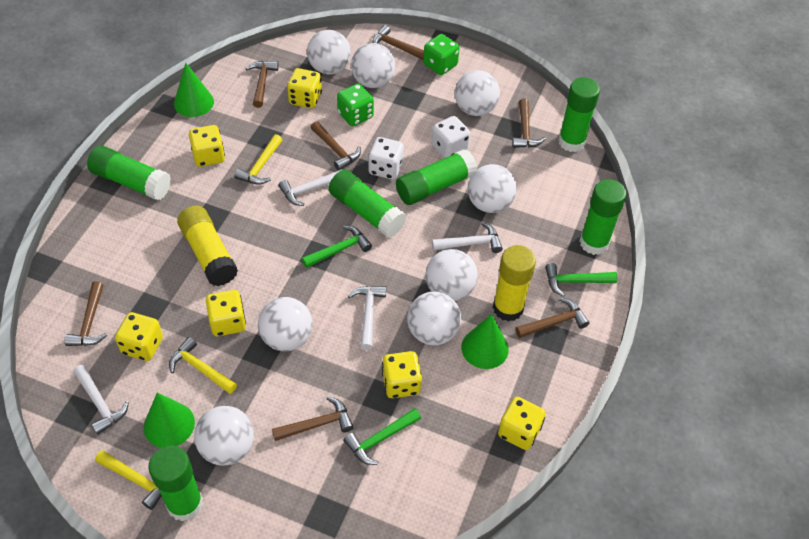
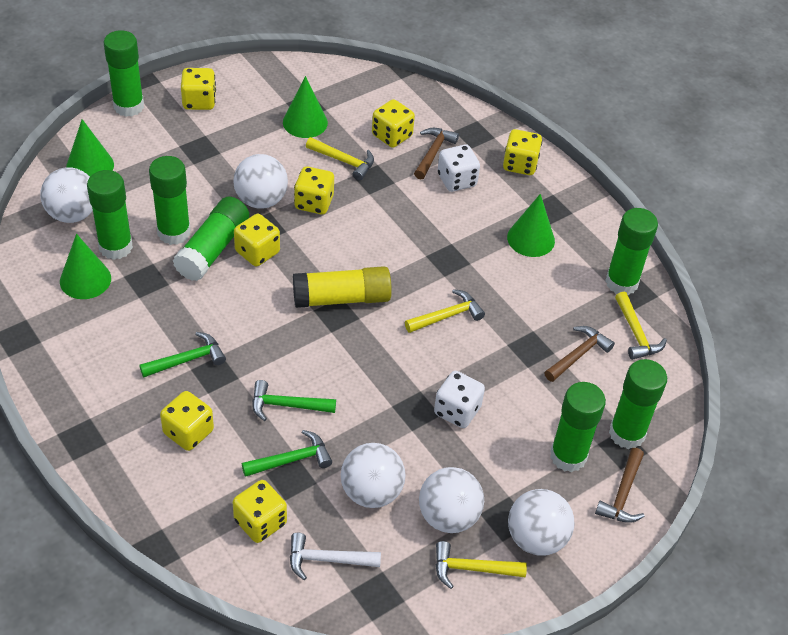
brown hammer: 7 -> 3
green cone: 3 -> 4
green dice: 2 -> 0
green glue stick: 6 -> 7
white ball: 8 -> 5
white hammer: 4 -> 1
yellow dice: 6 -> 7
yellow glue stick: 2 -> 1
yellow hammer: 3 -> 4

